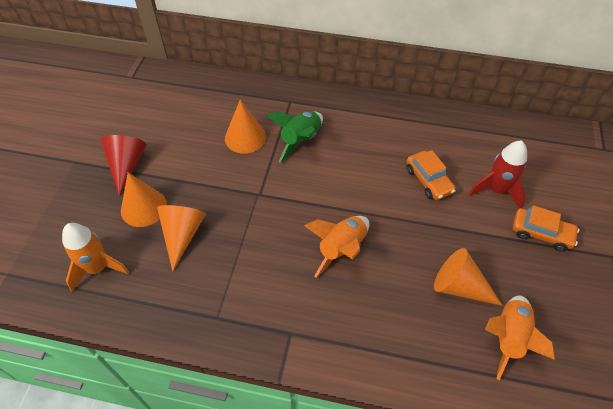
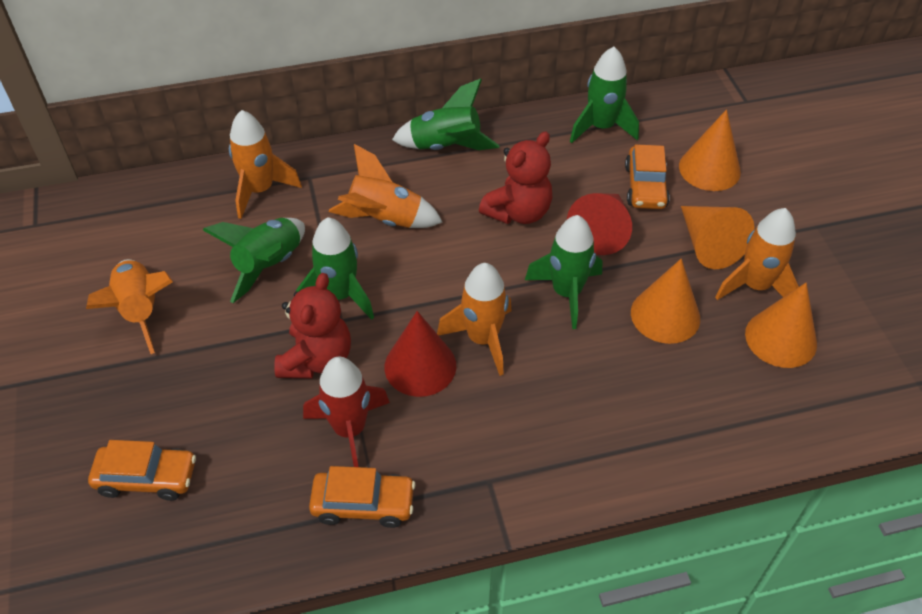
green rocket: 1 -> 5
orange car: 2 -> 3
orange rocket: 3 -> 5
red cone: 1 -> 2
red teddy bear: 0 -> 2

